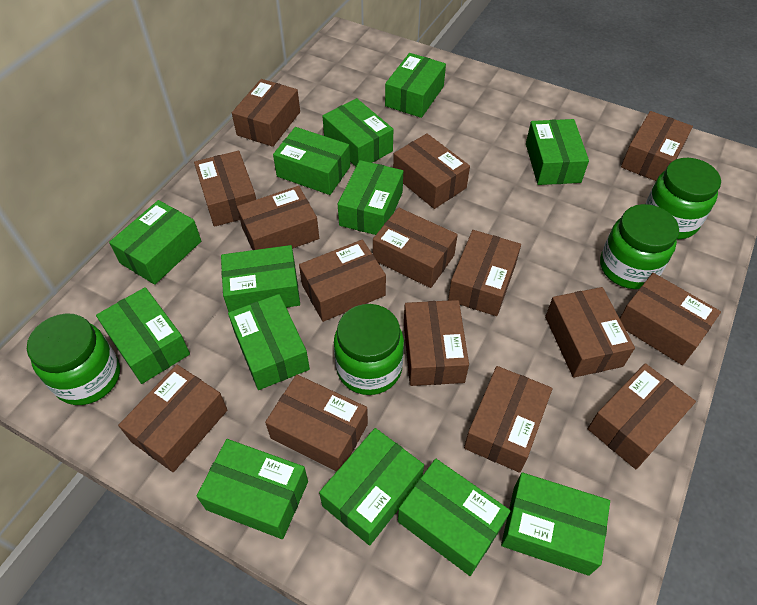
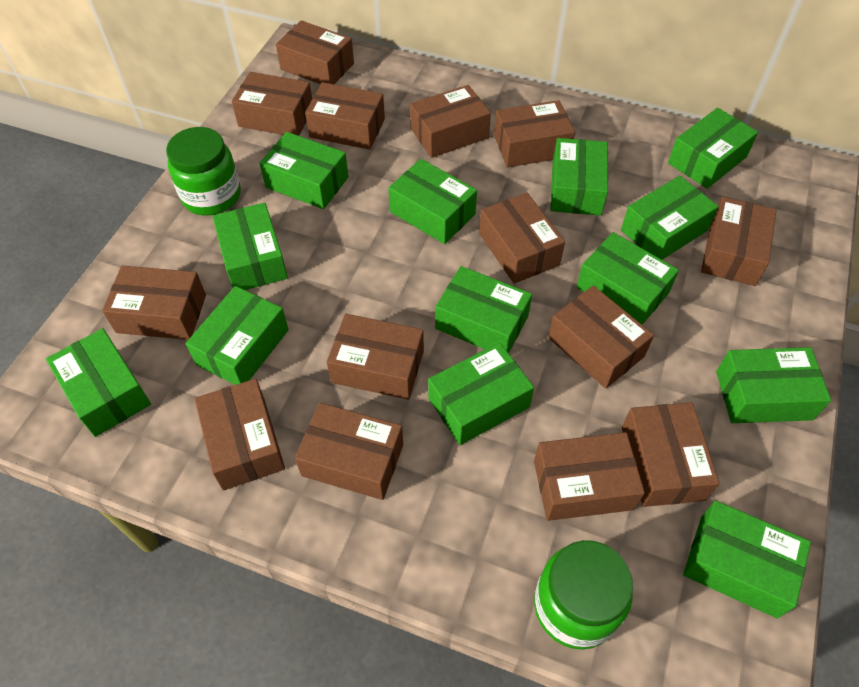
brown box: 15 -> 14
green jar: 4 -> 2

